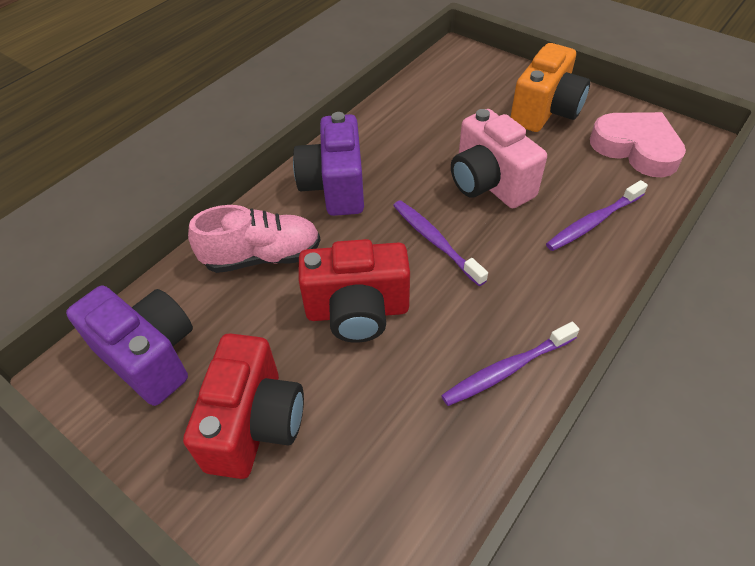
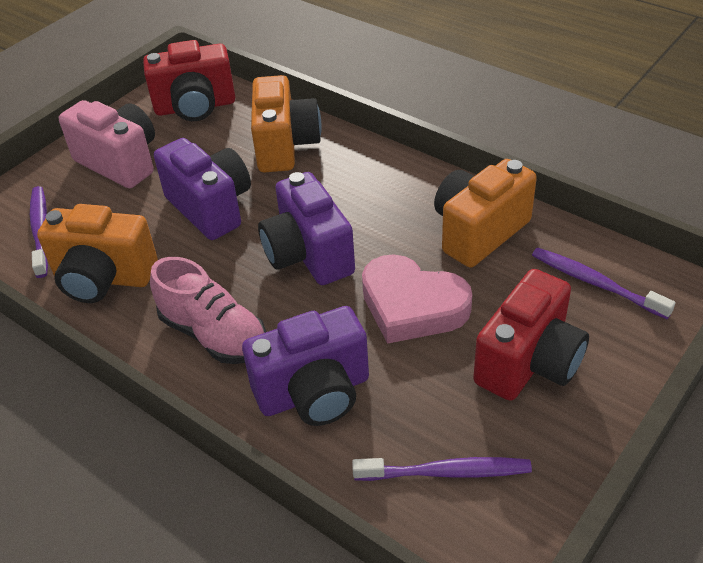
orange camera: 1 -> 3
purple camera: 2 -> 3

